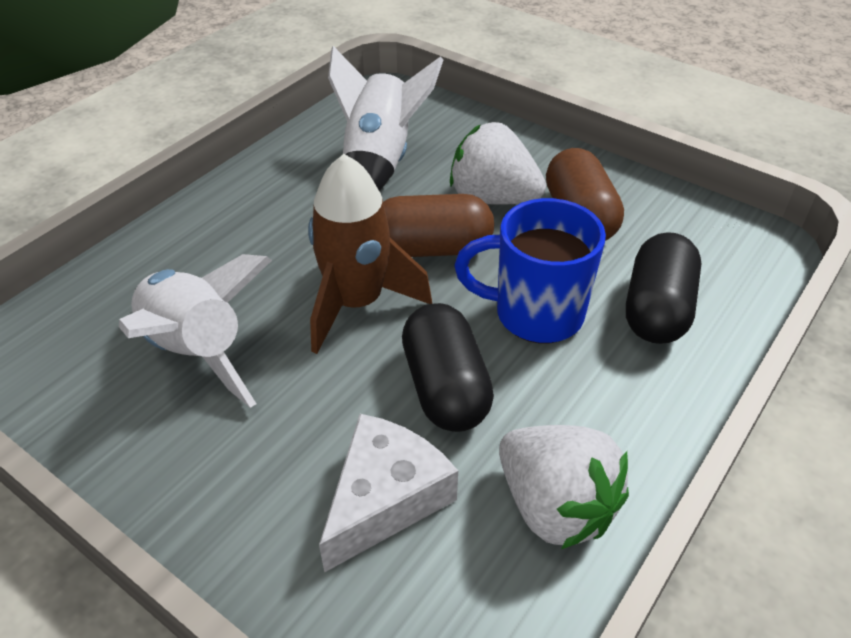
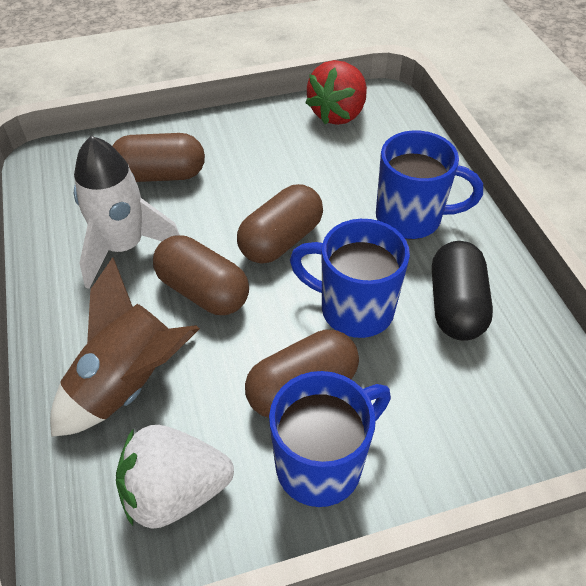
black capsule: 2 -> 1
blue mug: 1 -> 3
brown capsule: 2 -> 4
red strawberry: 0 -> 1
white cheese: 1 -> 0
white rocket: 2 -> 1
white strawberry: 2 -> 1

